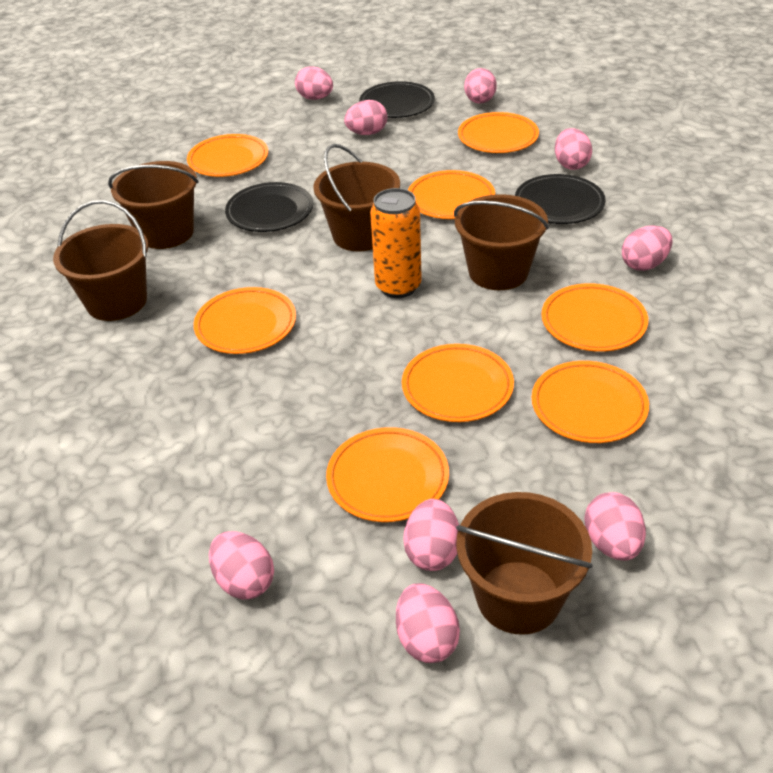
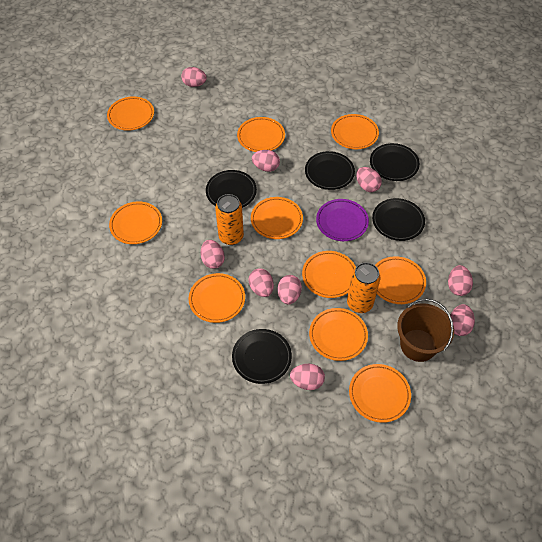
black plate: 3 -> 5
brown bucket: 5 -> 1
orange can: 1 -> 2
orange plate: 8 -> 10
purple plate: 0 -> 1

